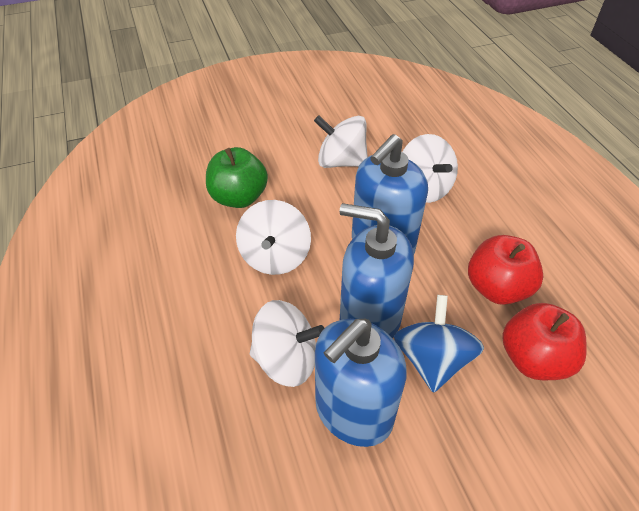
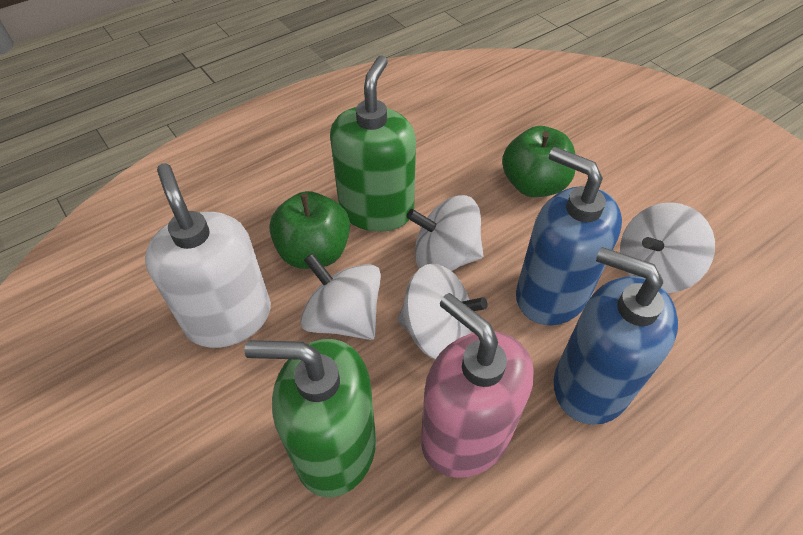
blue soap dispenser: 3 -> 2
blue spinning top: 1 -> 0
green apple: 1 -> 2
green soap dispenser: 0 -> 2
pink soap dispenser: 0 -> 1
red apple: 2 -> 0
white soap dispenser: 0 -> 1

